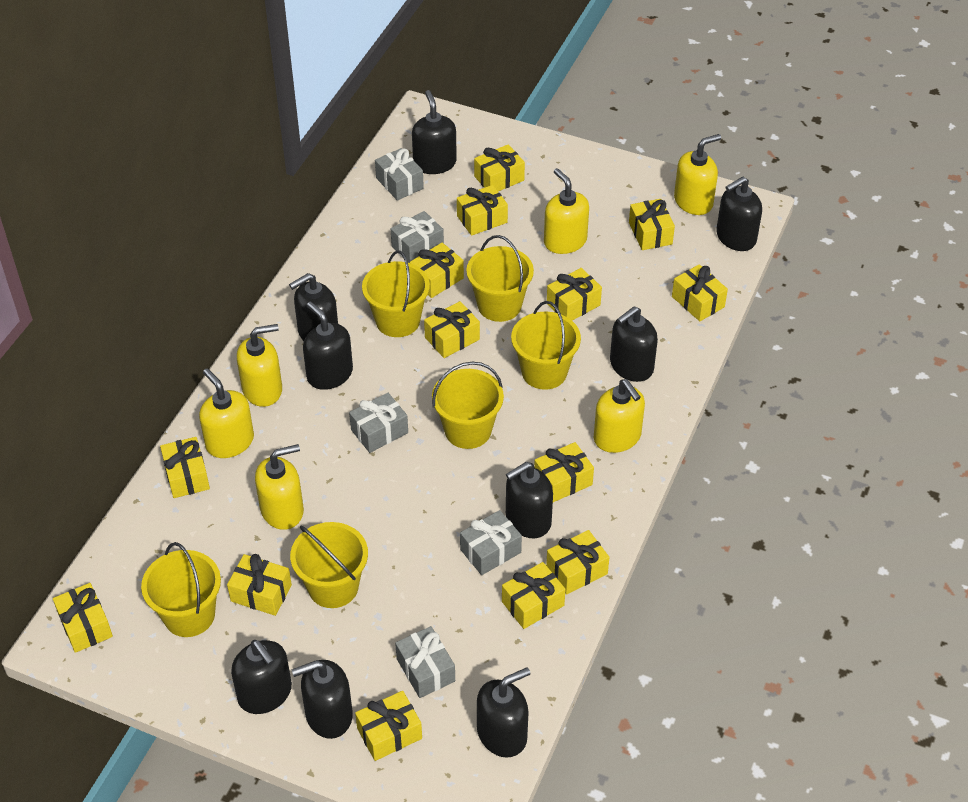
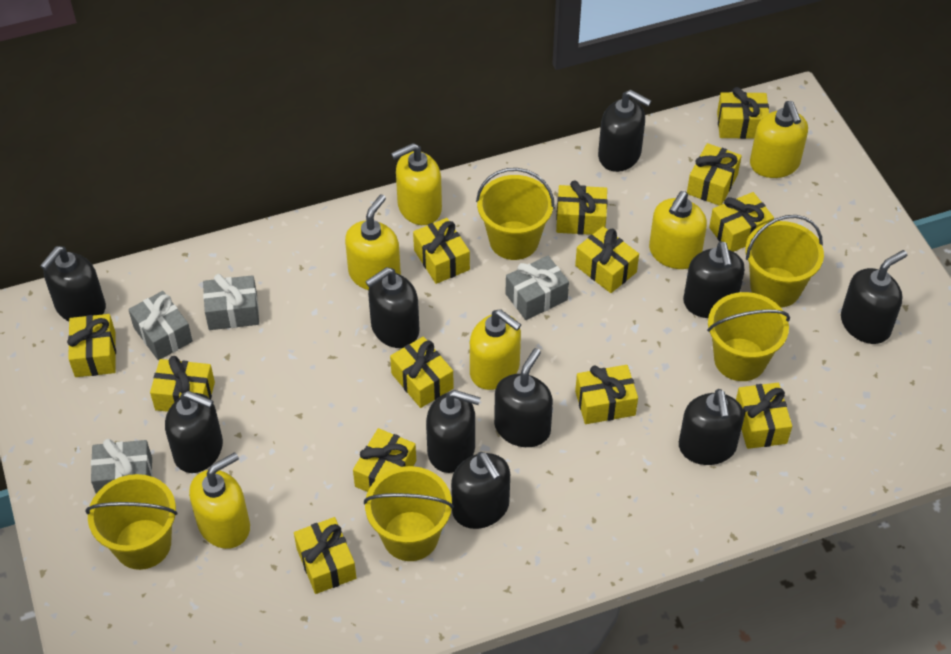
black soap dispenser: 9 -> 10
grey gift: 5 -> 4
yellow bucket: 6 -> 5
yellow gift: 14 -> 13

